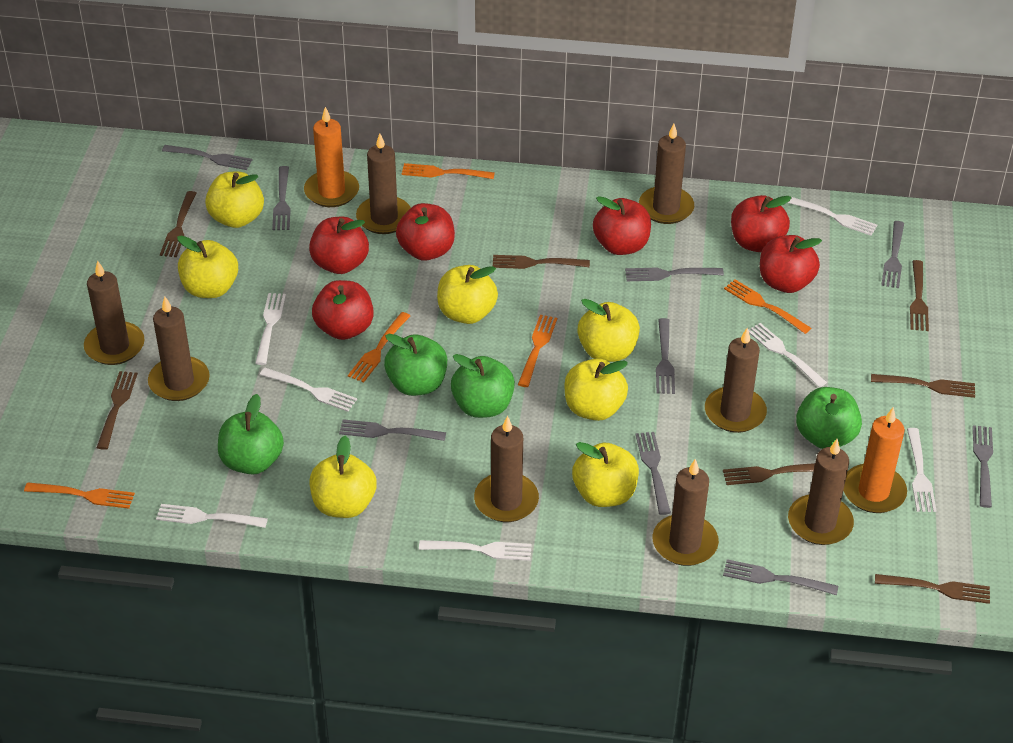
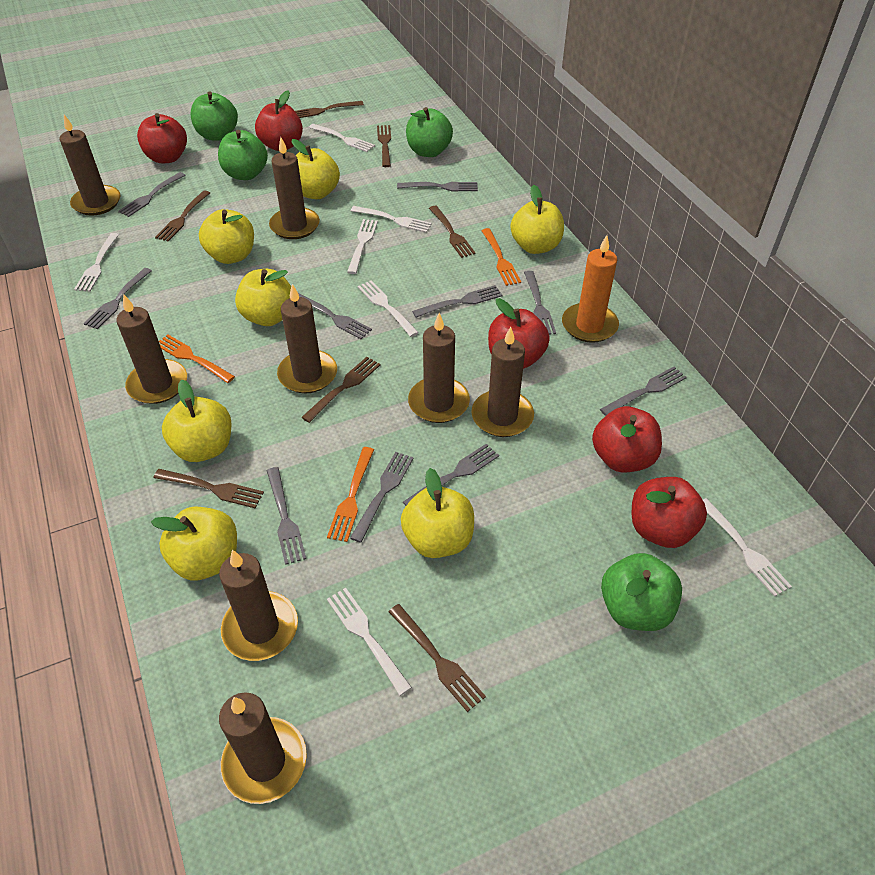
grey fork: 9 -> 10
orange candle: 2 -> 1
orange fork: 5 -> 3
red apple: 6 -> 5

